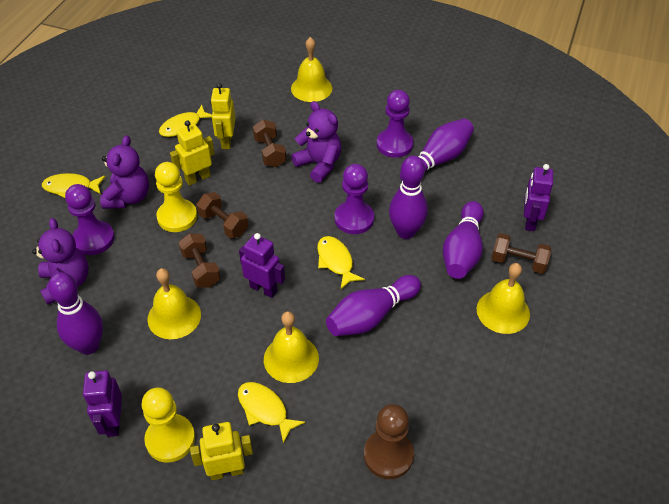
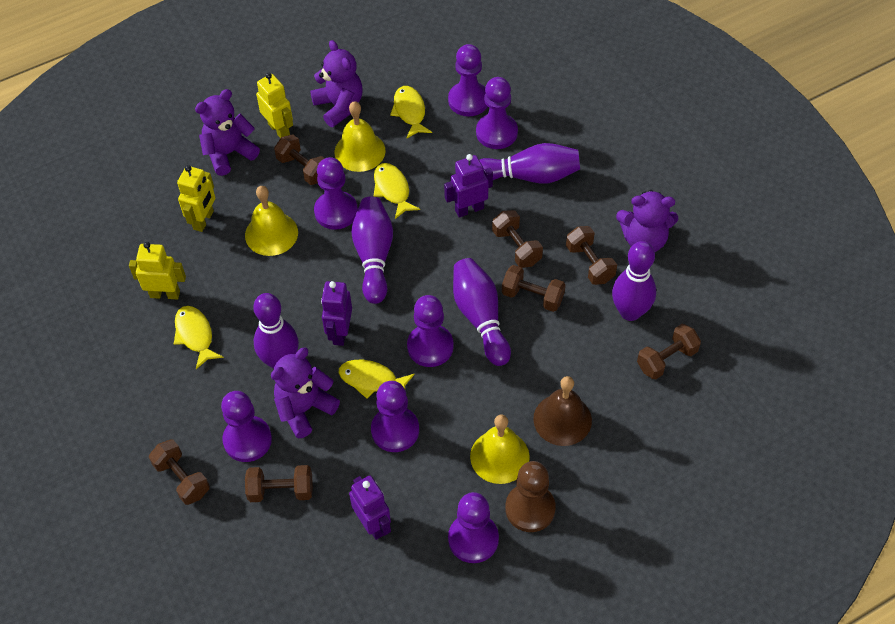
brown bell: 0 -> 1
brown dumbbell: 4 -> 7
purple pawn: 3 -> 7
purple teddy bear: 3 -> 4
yellow bell: 4 -> 3
yellow pawn: 2 -> 0

